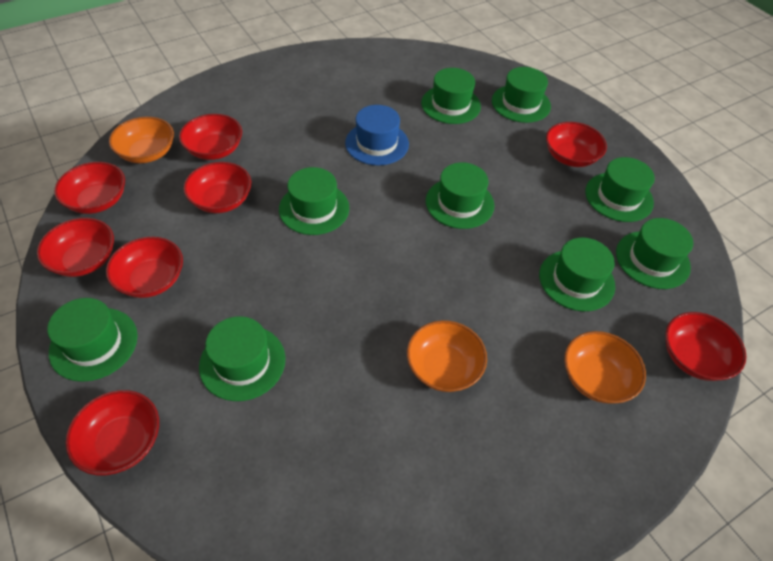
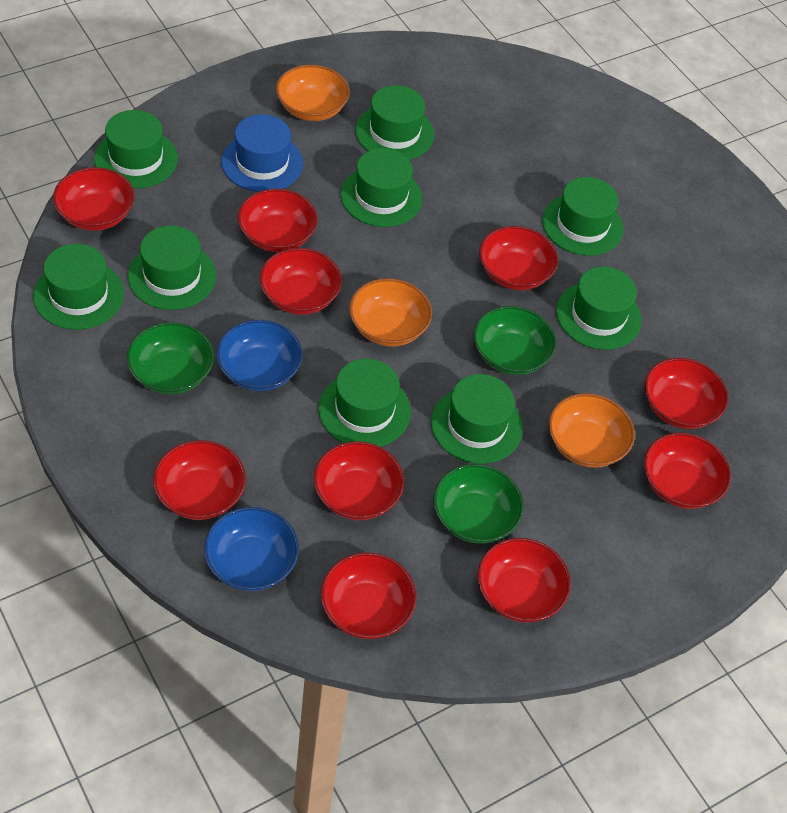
blue bowl: 0 -> 2
green bowl: 0 -> 3
red bowl: 8 -> 10

